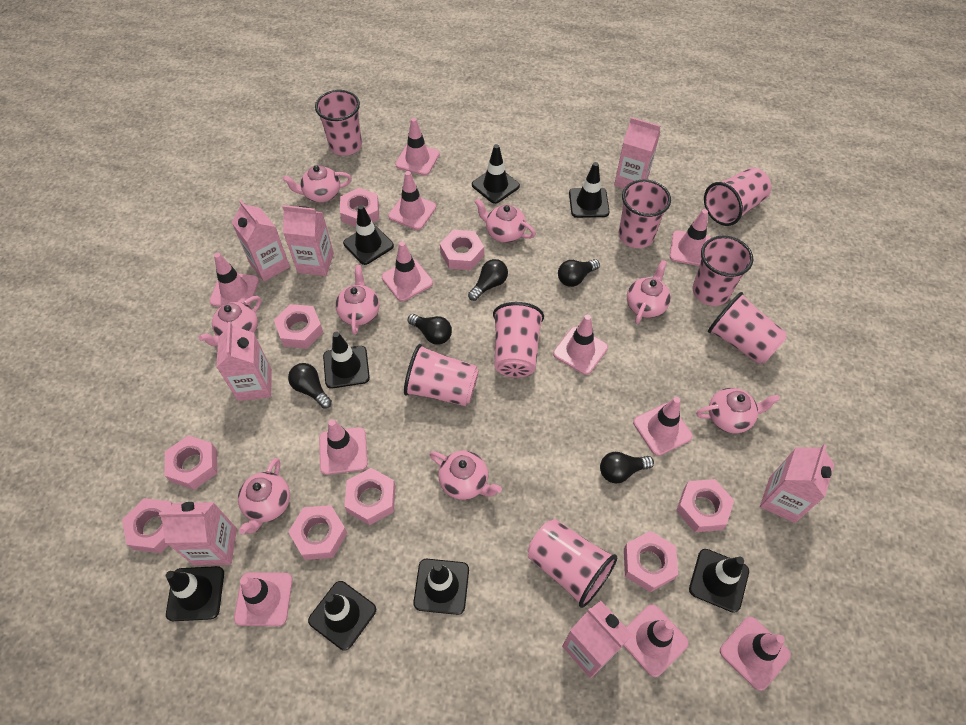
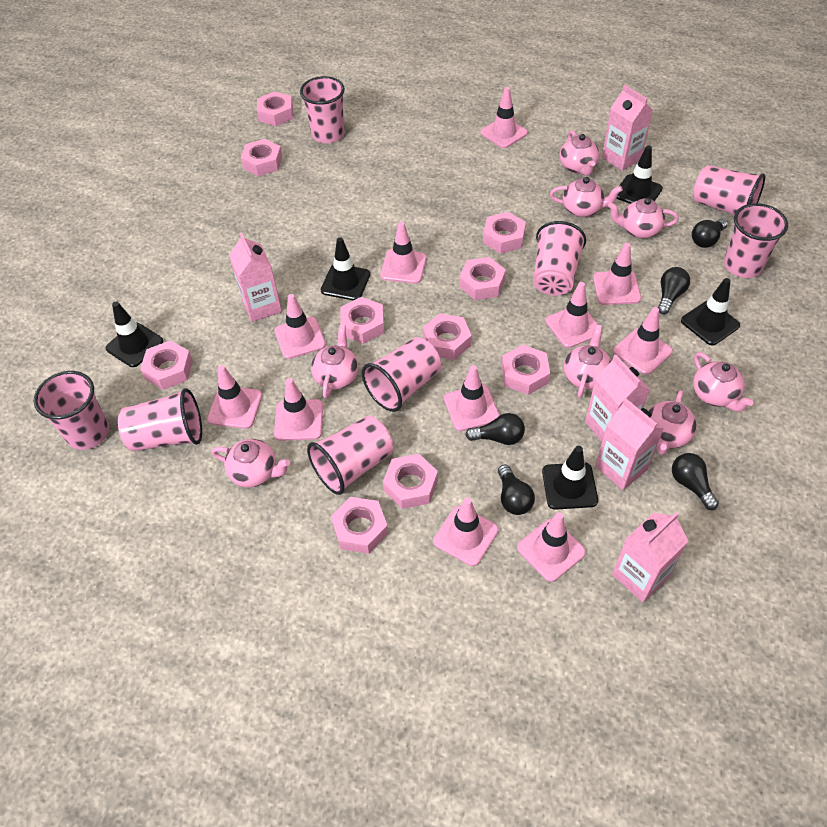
black traffic cone: 8 -> 5
pink carton: 7 -> 5
pink nut: 9 -> 10

